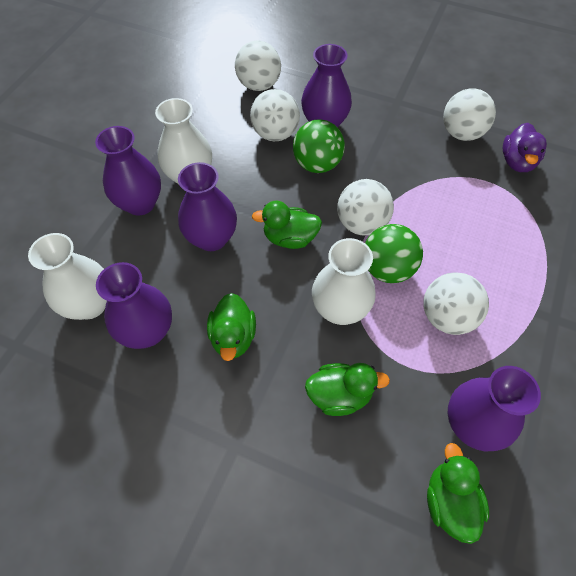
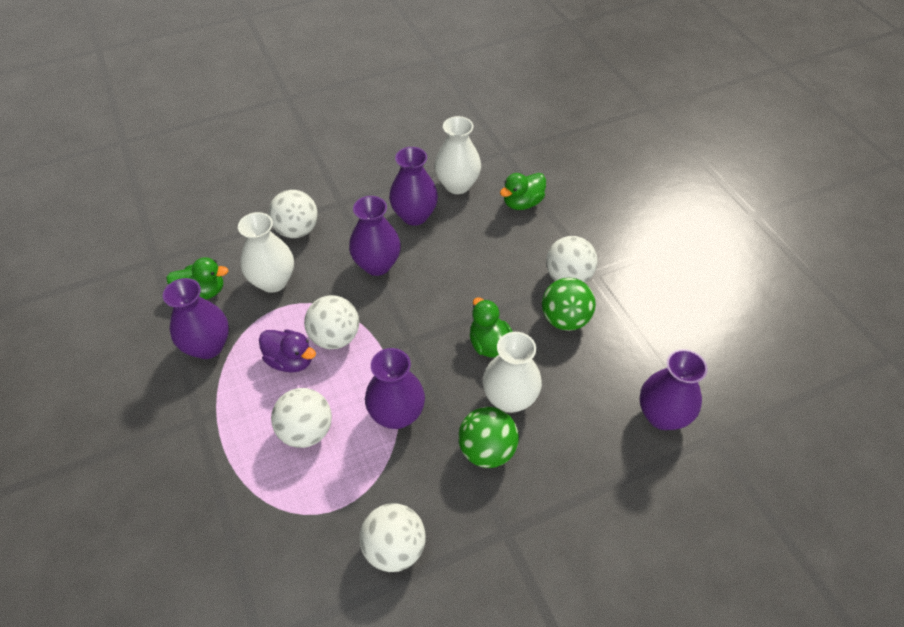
green duck: 4 -> 3

